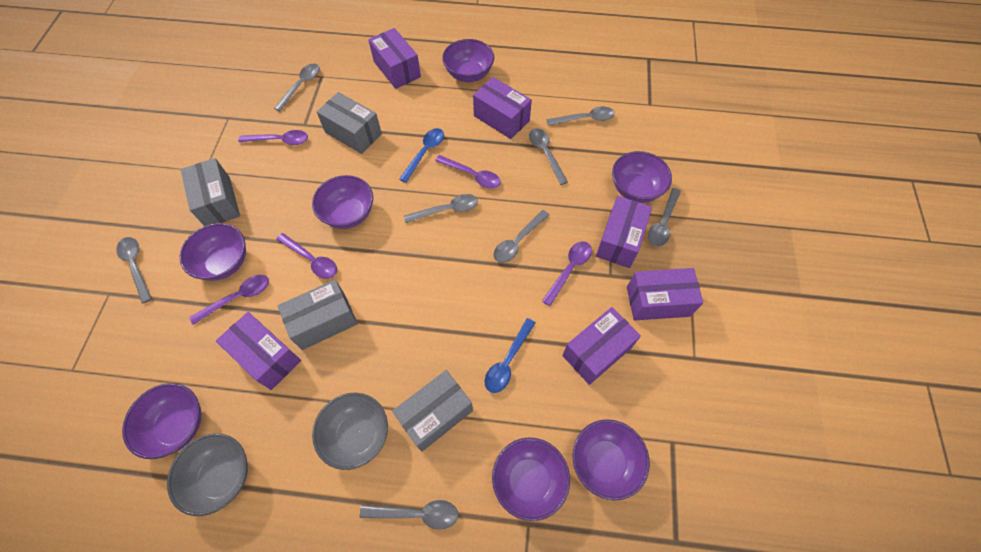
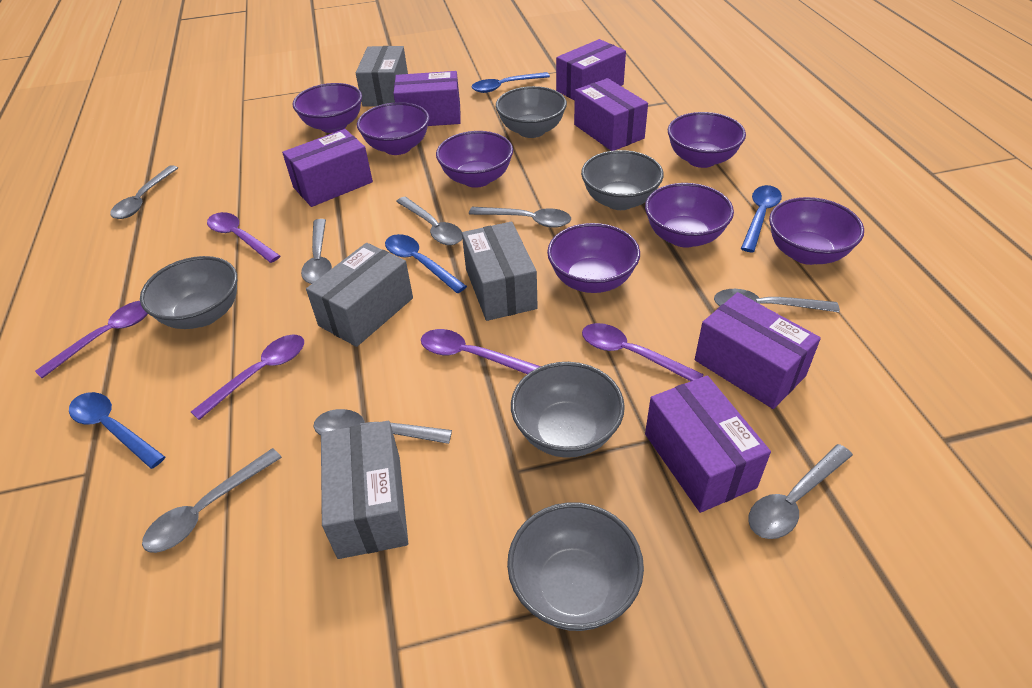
blue spoon: 2 -> 4
grey bowl: 2 -> 5

